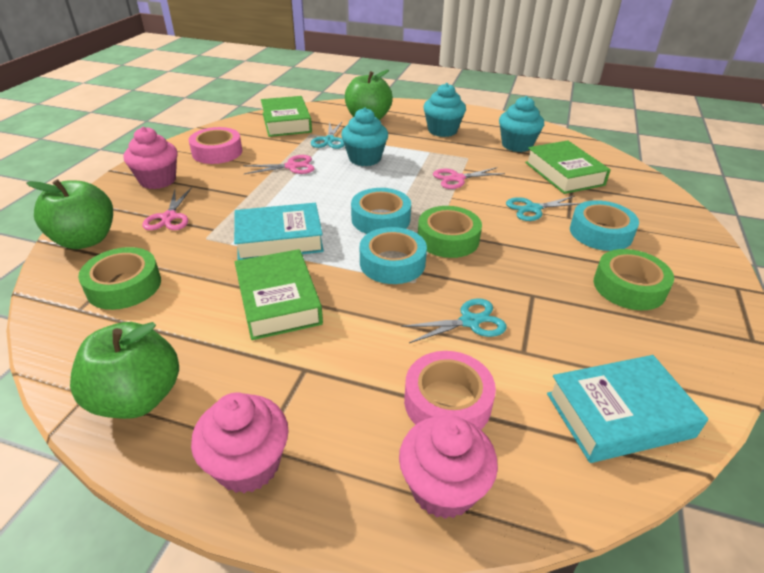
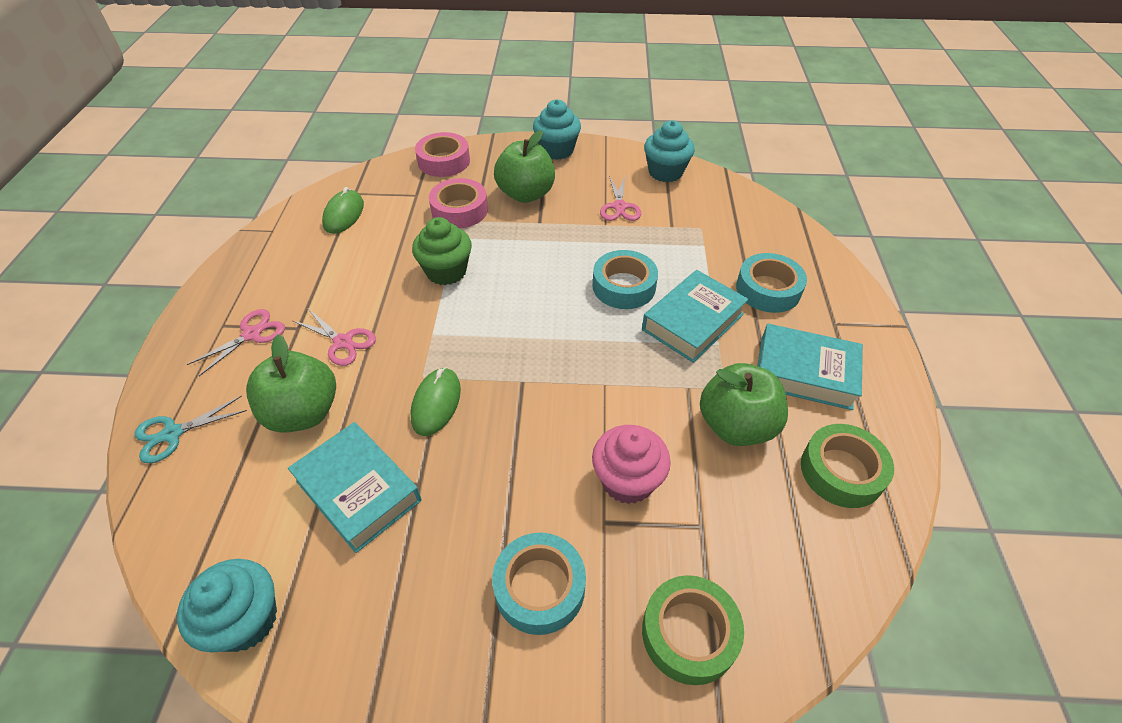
green book: 3 -> 0
green cupcake: 0 -> 1
green mouse: 0 -> 2
green tape: 3 -> 2
pink cupcake: 3 -> 1
turquoise book: 2 -> 3
turquoise scissors: 3 -> 1

